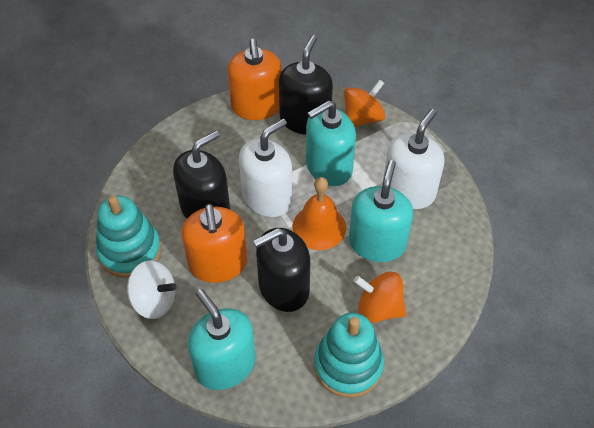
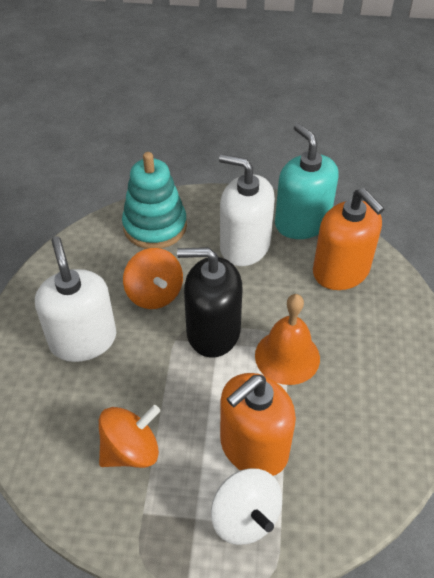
black soap dispenser: 3 -> 1
turquoise soap dispenser: 3 -> 1
turquoise stacking toy: 2 -> 1

